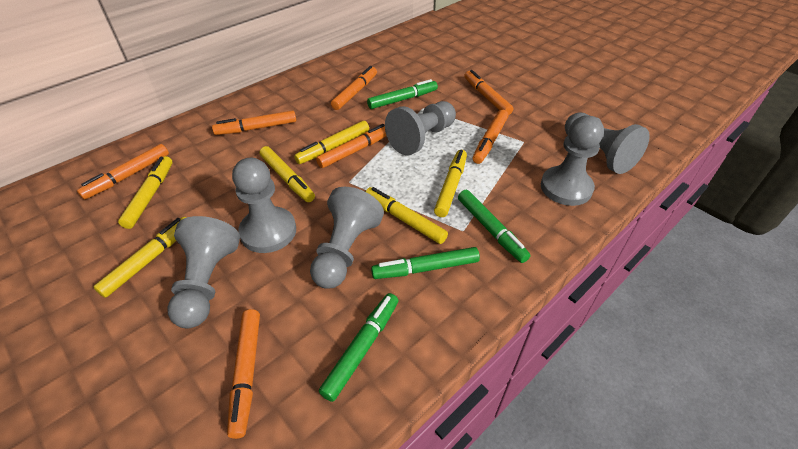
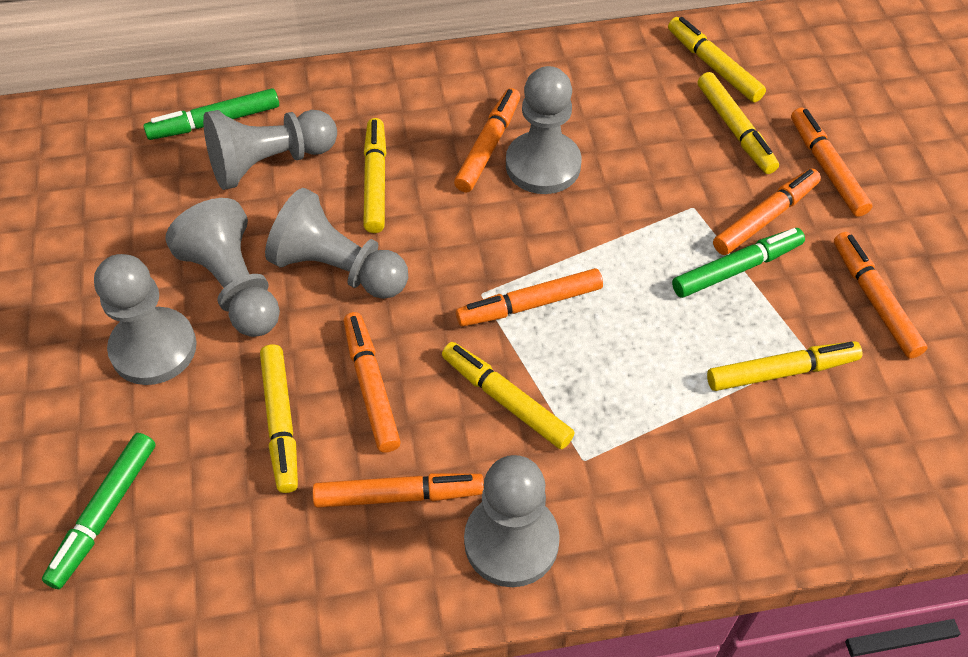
green marker: 4 -> 3

